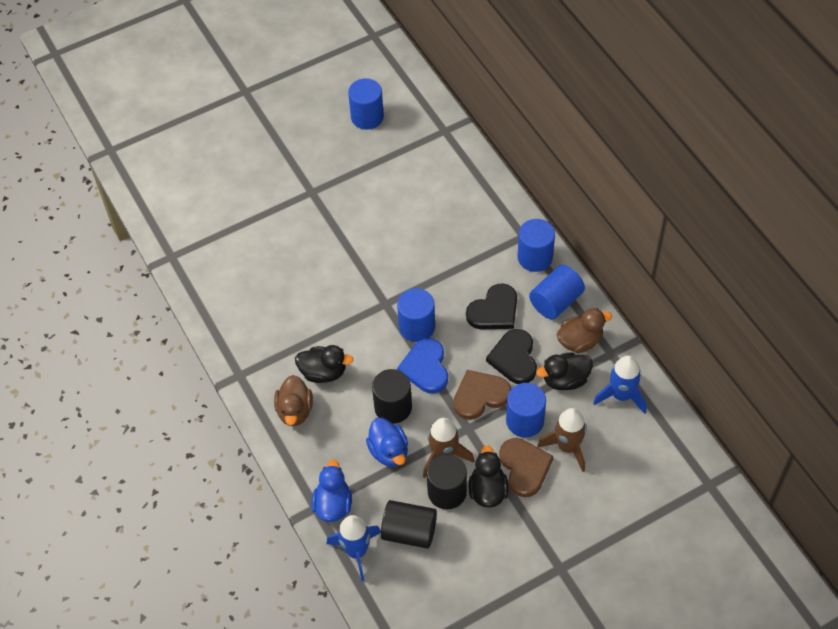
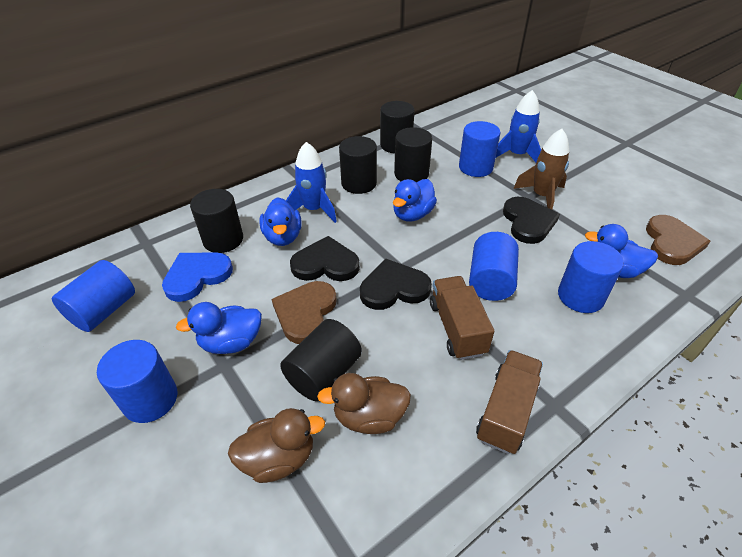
black cylinder: 3 -> 5
black duck: 3 -> 0
black heart: 2 -> 3
blue duck: 2 -> 4
brown rocket: 2 -> 1
brown truck: 0 -> 2

